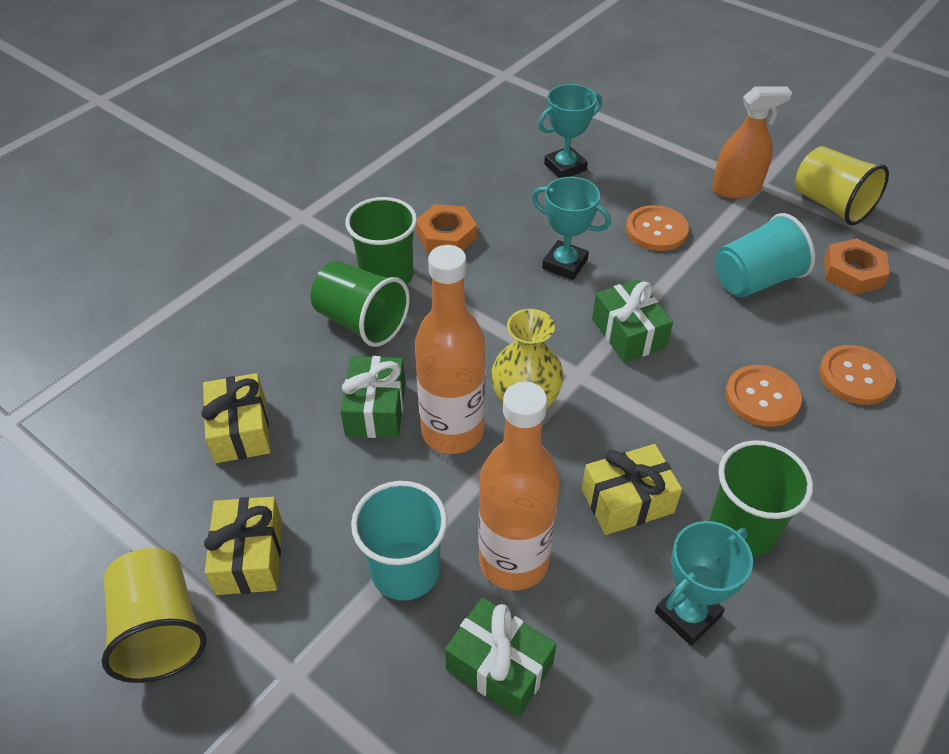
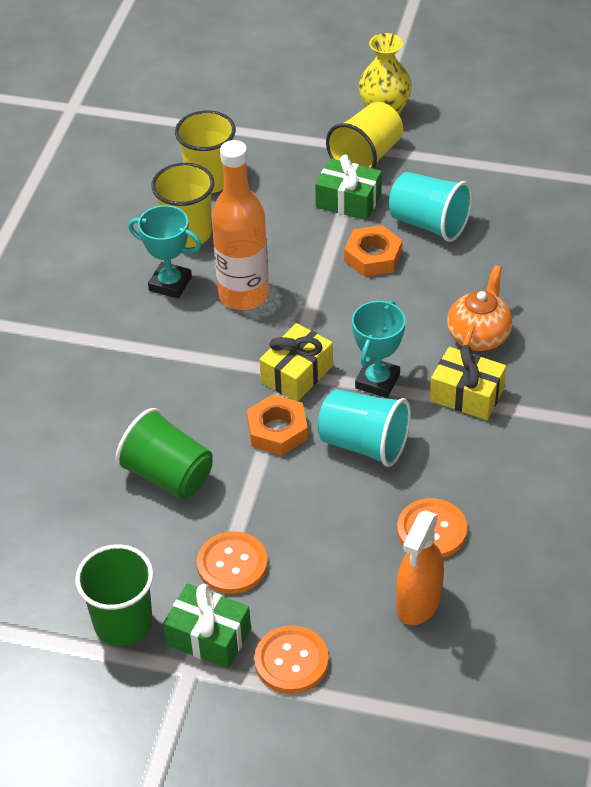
green cup: 3 -> 2
green gift: 3 -> 2
orange bottle: 2 -> 1
orange teapot: 0 -> 1
turquoise trophy: 3 -> 2
yellow cup: 2 -> 3
yellow gift: 3 -> 2

